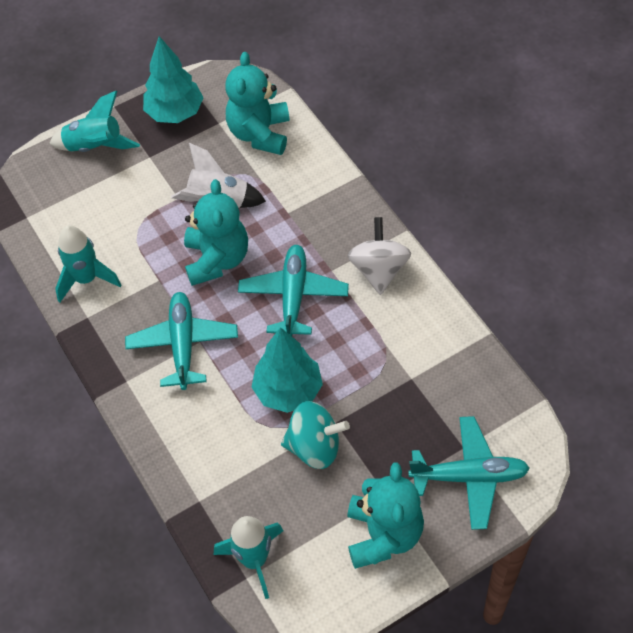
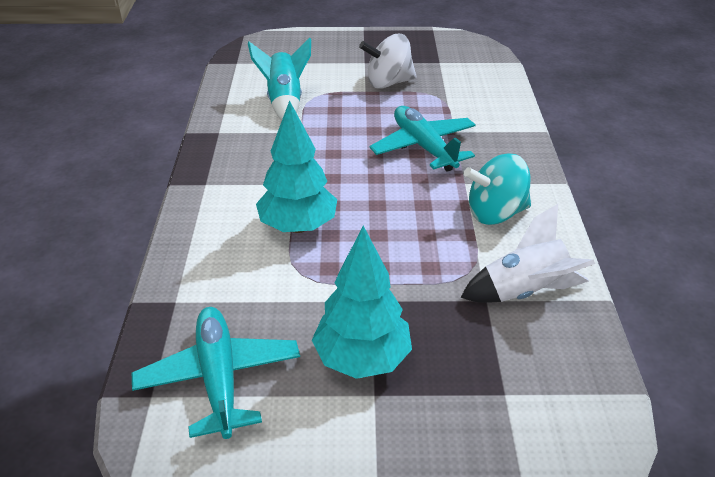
turquoise plane: 3 -> 2
turquoise rocket: 3 -> 1
turquoise teddy bear: 3 -> 0

